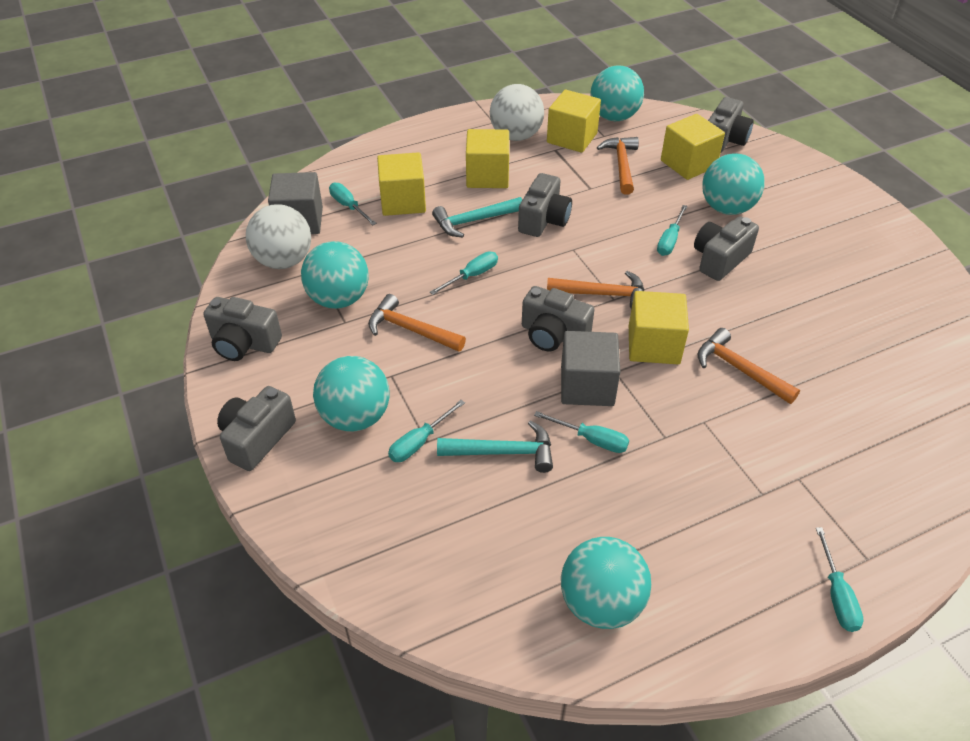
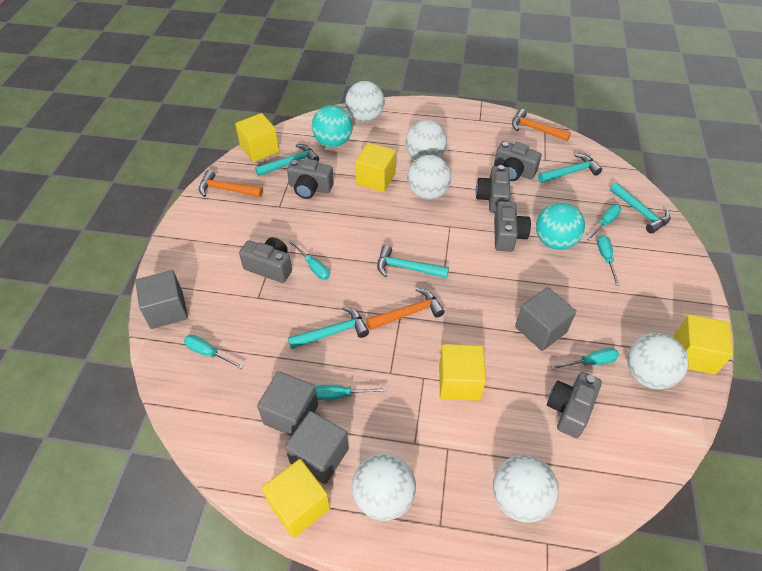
grey cube: 2 -> 4
orange hammer: 4 -> 3
turquoise ball: 5 -> 2
turquoise hammer: 2 -> 5
white ball: 2 -> 6

